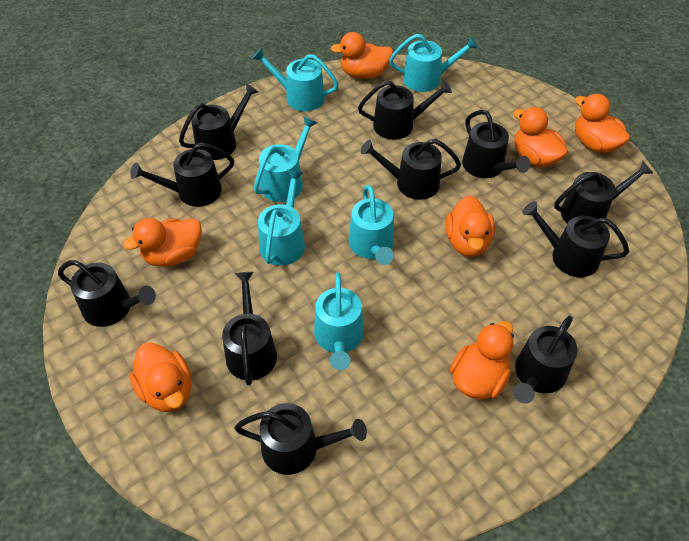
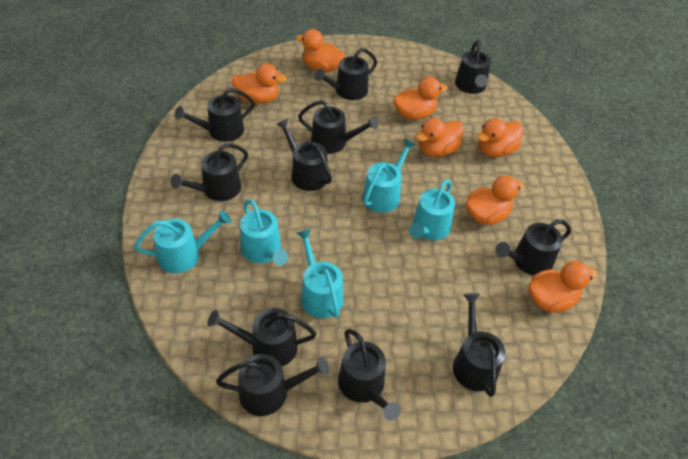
turquoise watering can: 6 -> 5

